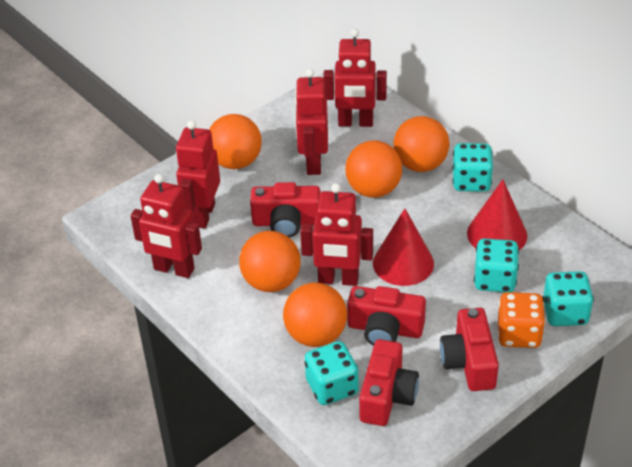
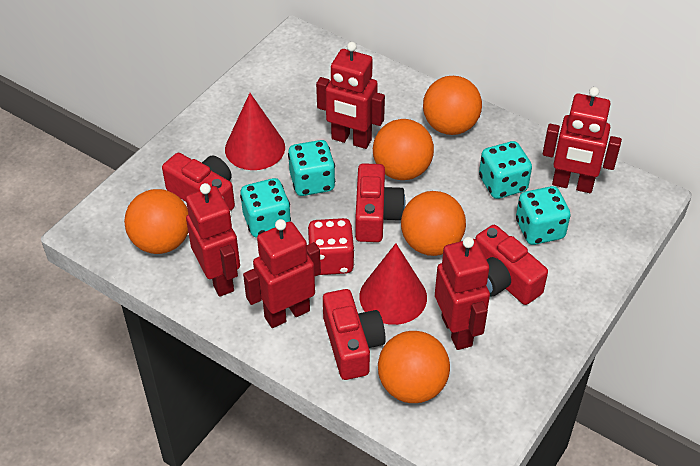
orange dice: 1 -> 0
red dice: 0 -> 1

